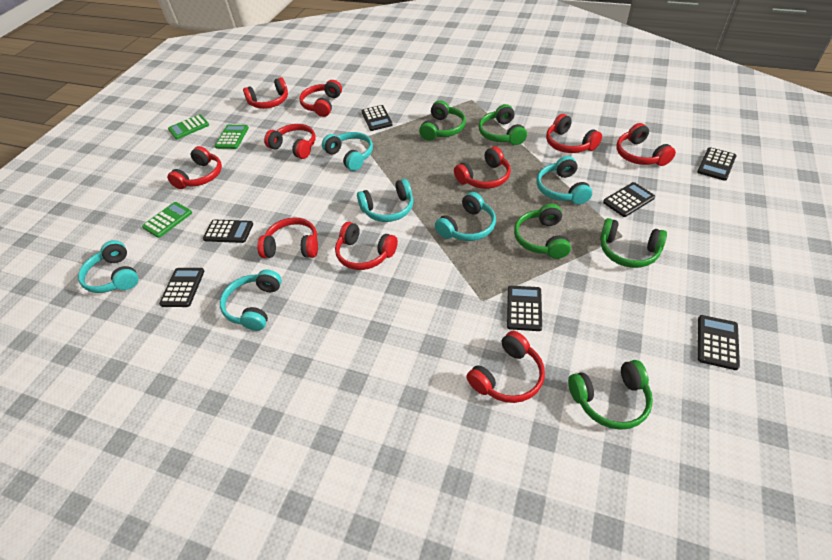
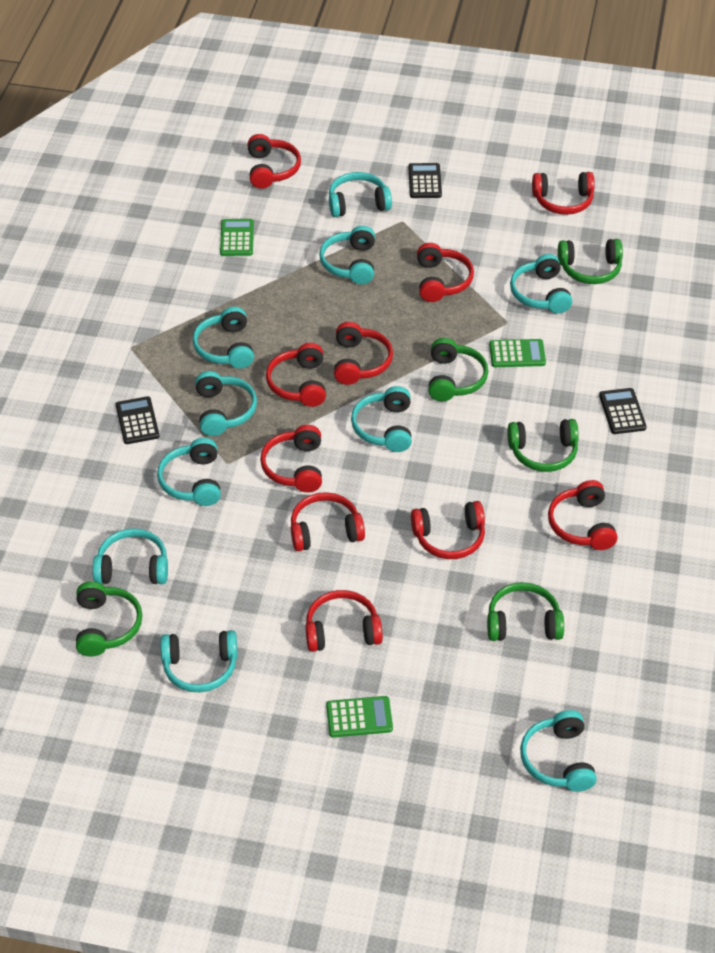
black calculator: 7 -> 3
turquoise headphones: 6 -> 10

